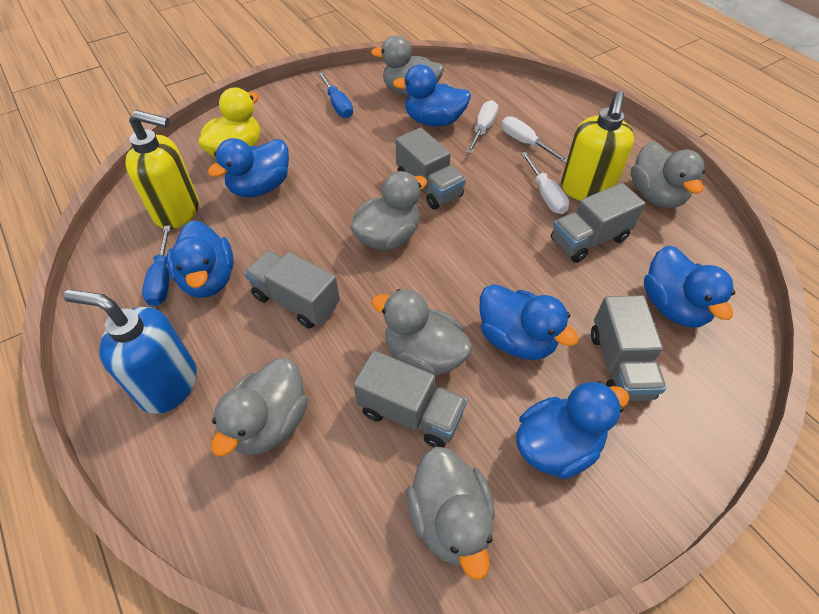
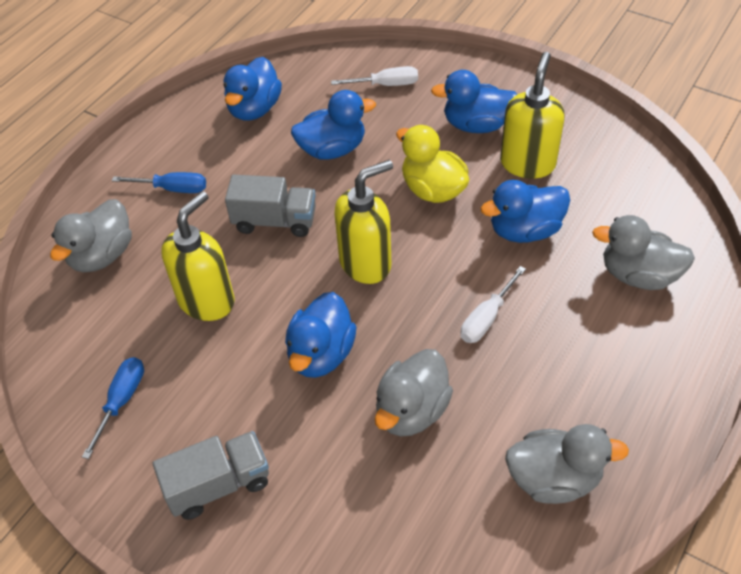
blue duck: 6 -> 5
blue soap dispenser: 1 -> 0
grey duck: 6 -> 4
grey truck: 5 -> 2
white screwdriver: 3 -> 2
yellow soap dispenser: 2 -> 3

